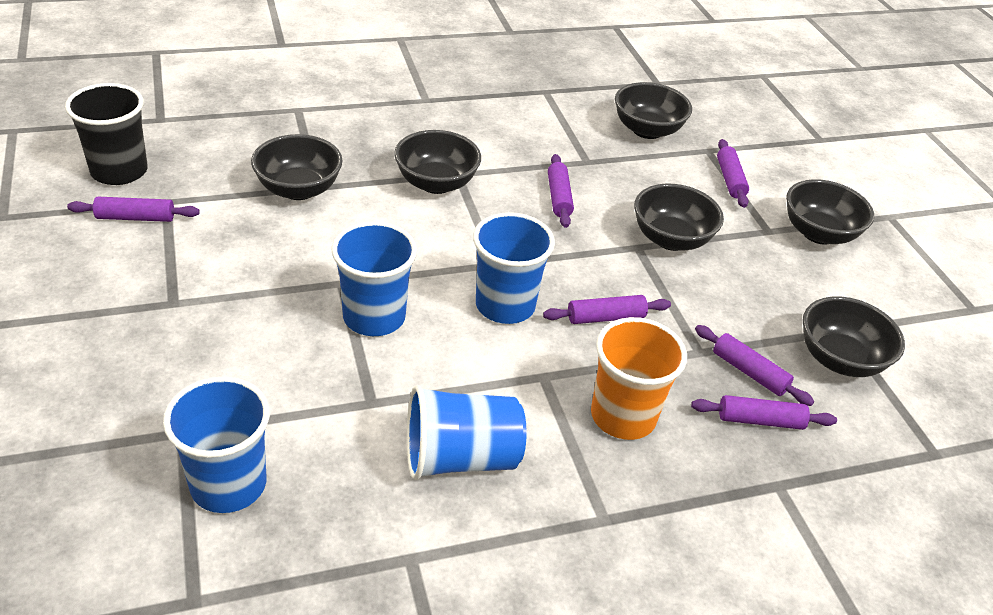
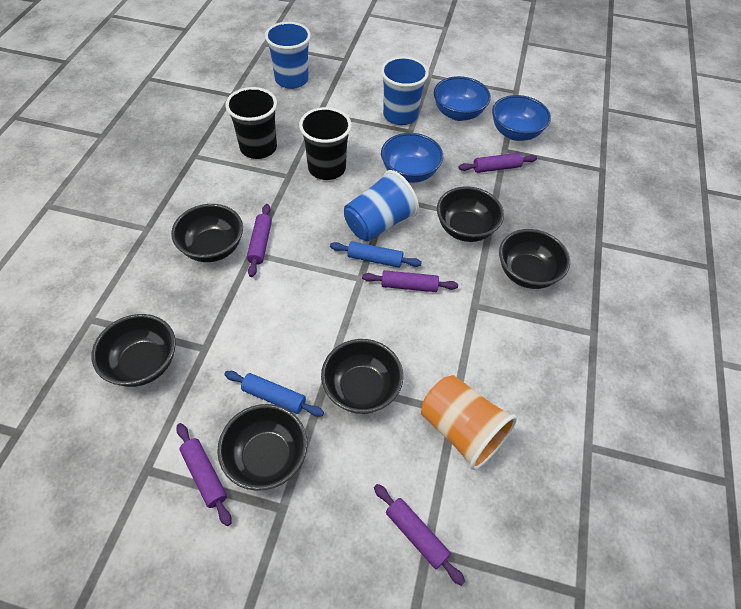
black cup: 1 -> 2
blue bowl: 0 -> 3
blue cup: 4 -> 3
blue rolling pin: 0 -> 2
purple rolling pin: 6 -> 5

